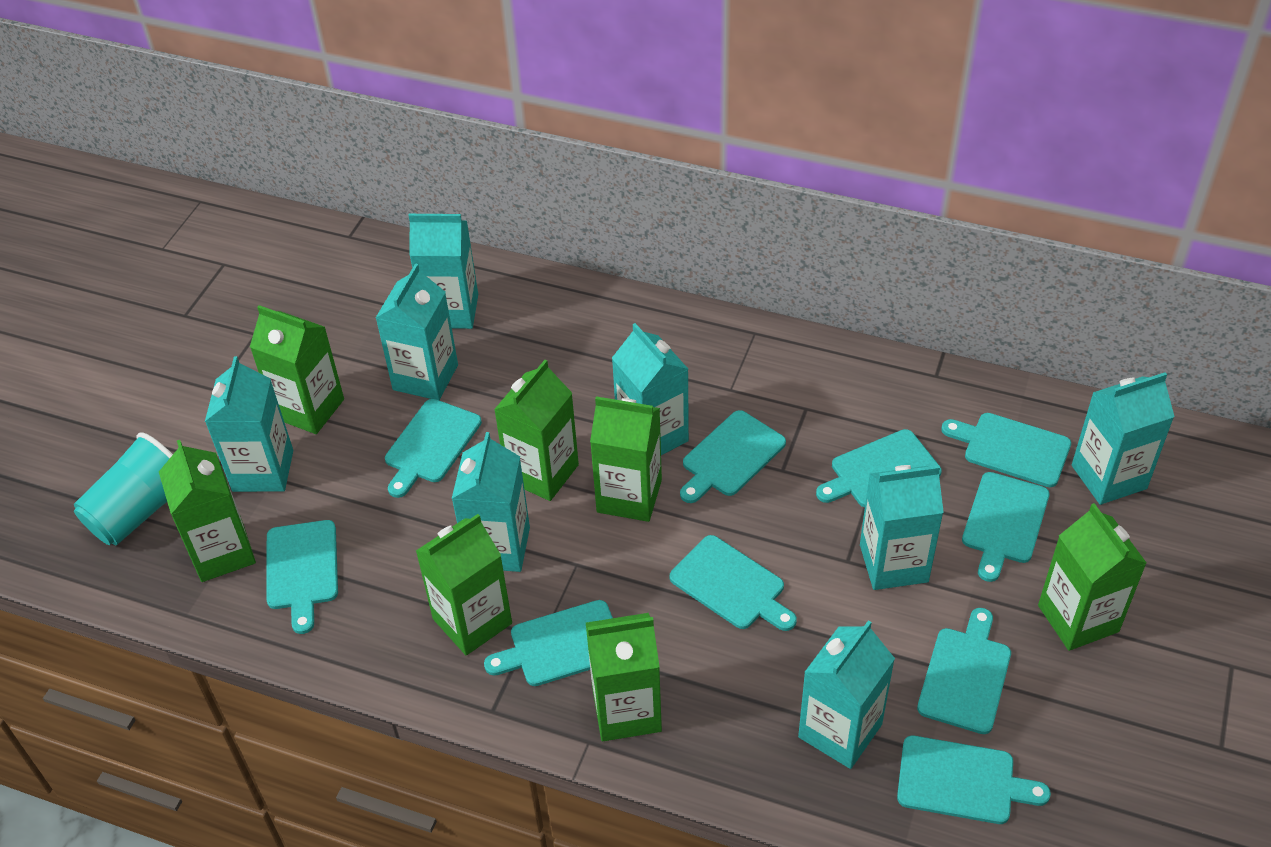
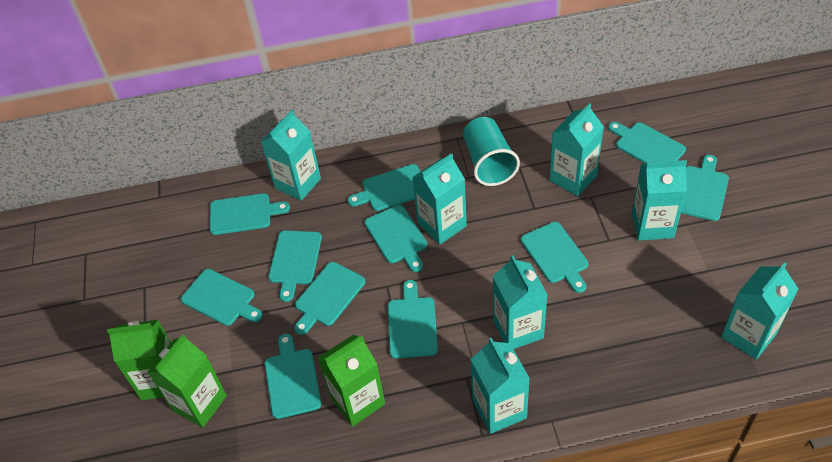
green carton: 7 -> 3
turquoise carton: 8 -> 7
turquoise cutting board: 10 -> 11

